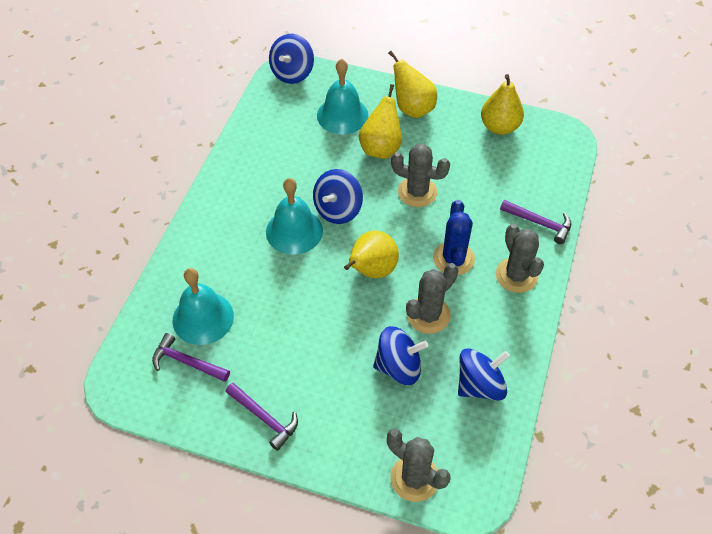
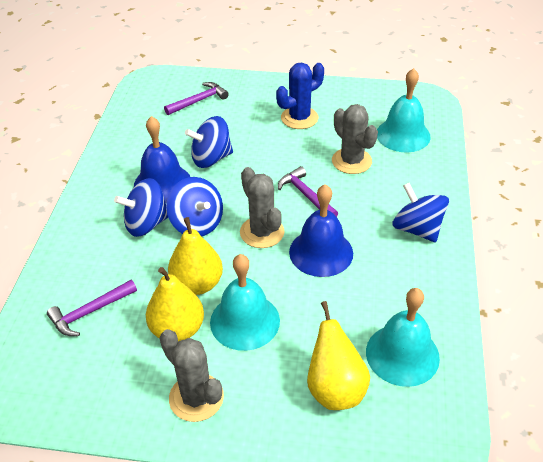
blue bell: 0 -> 2
grey cactus: 4 -> 3
yellow pear: 4 -> 3

